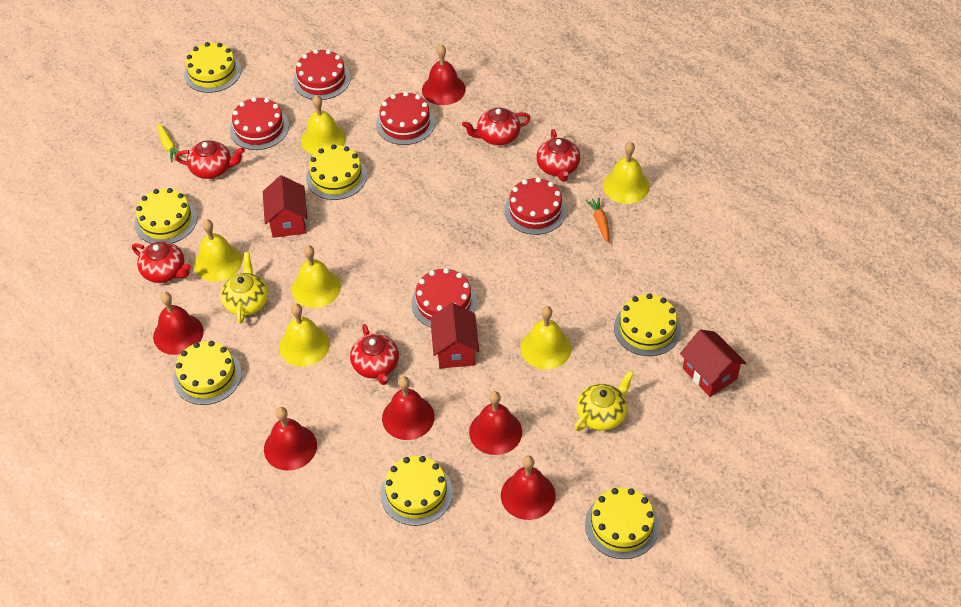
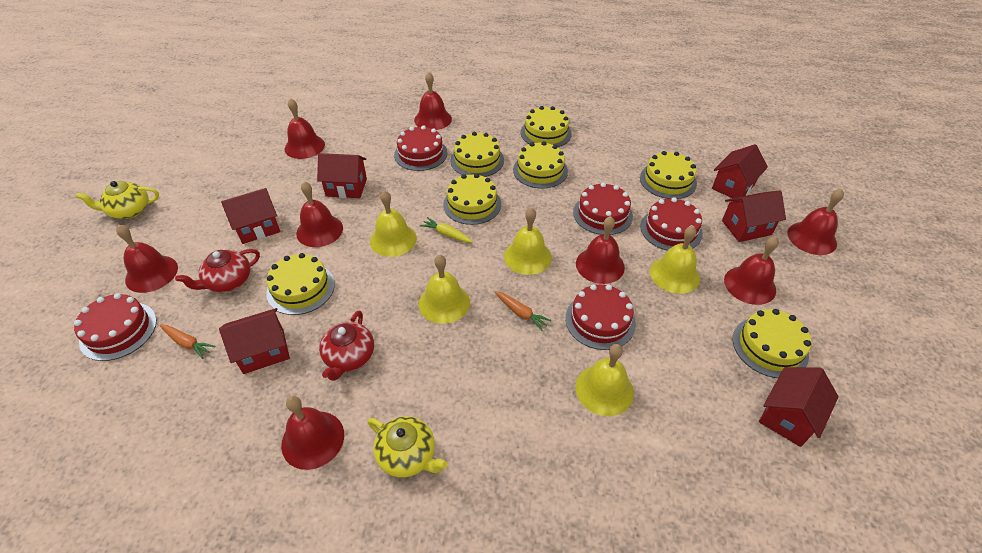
orange carrot: 1 -> 2
red bell: 6 -> 8
red house: 3 -> 6
red teapot: 5 -> 2
yellow bell: 6 -> 5

